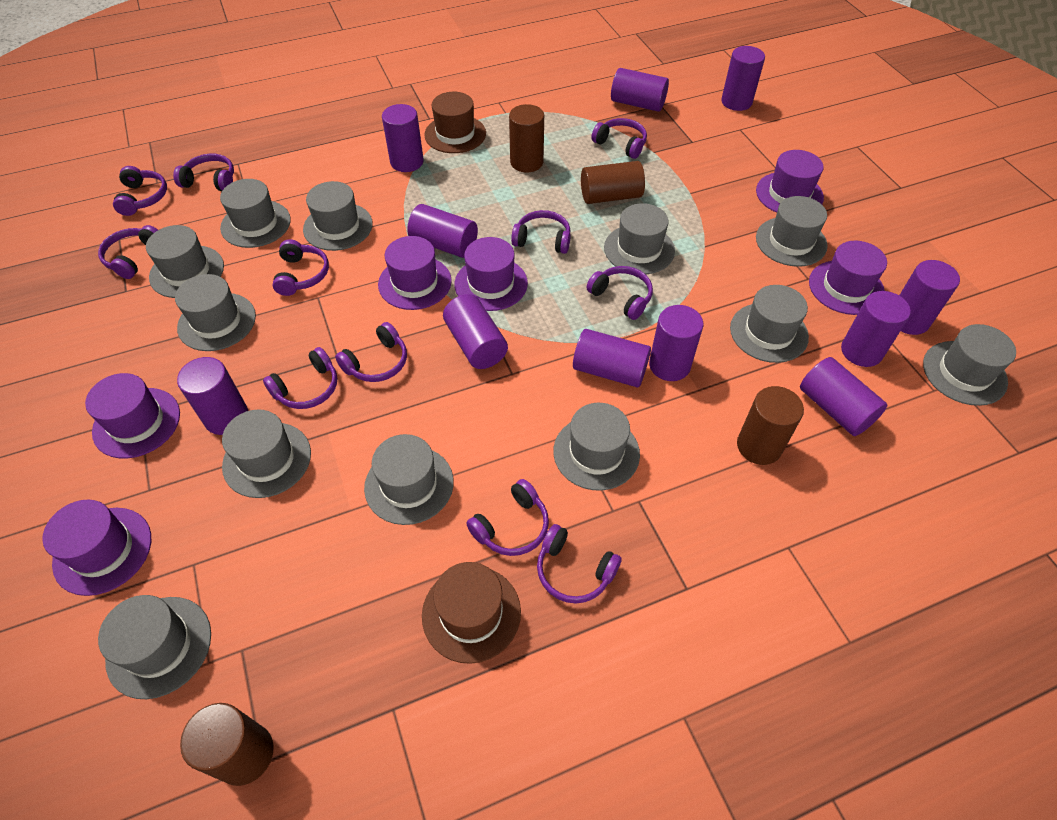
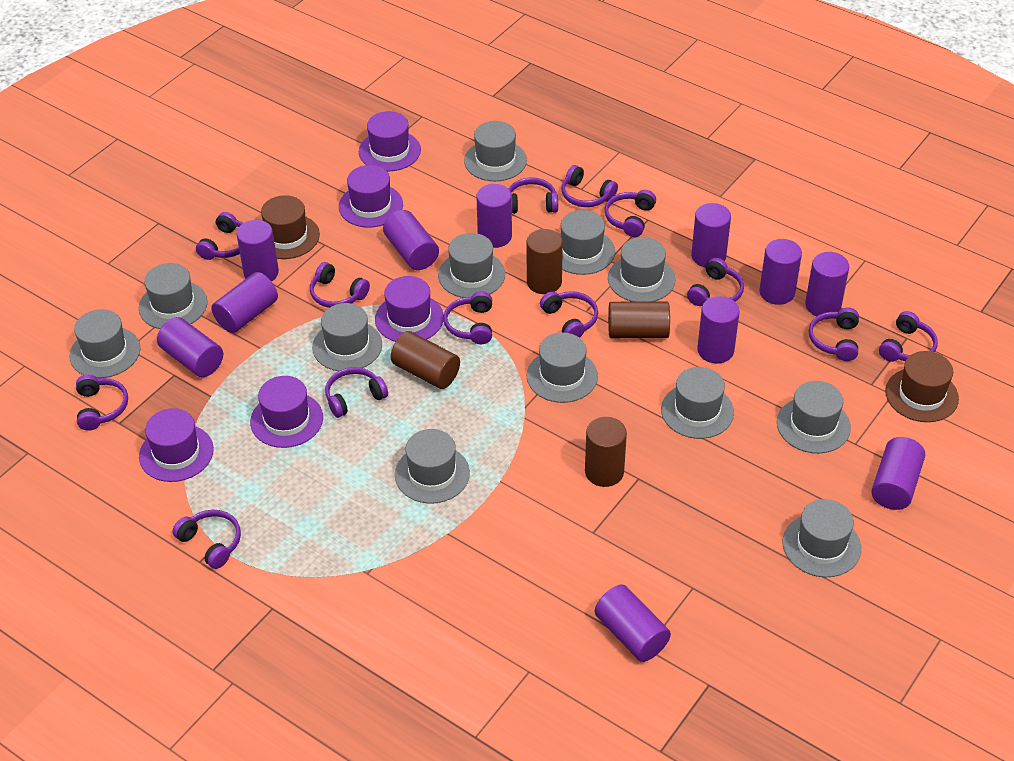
purple hat: 6 -> 5
purple headphones: 11 -> 13

